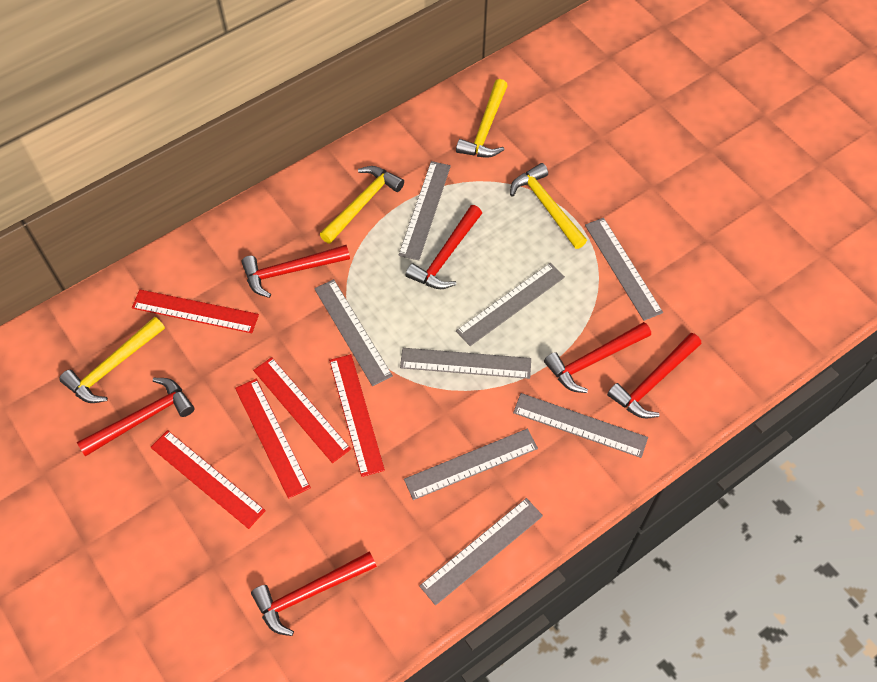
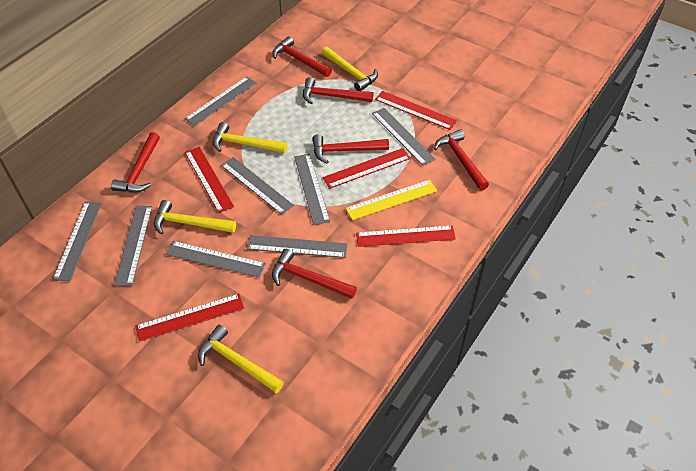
yellow ruler: 0 -> 1

